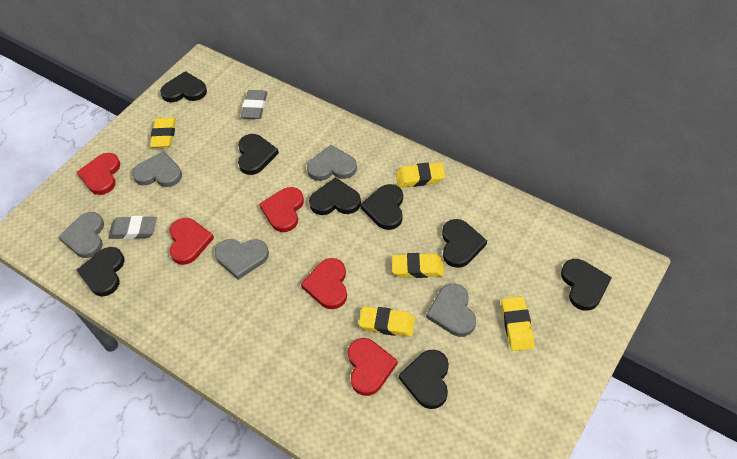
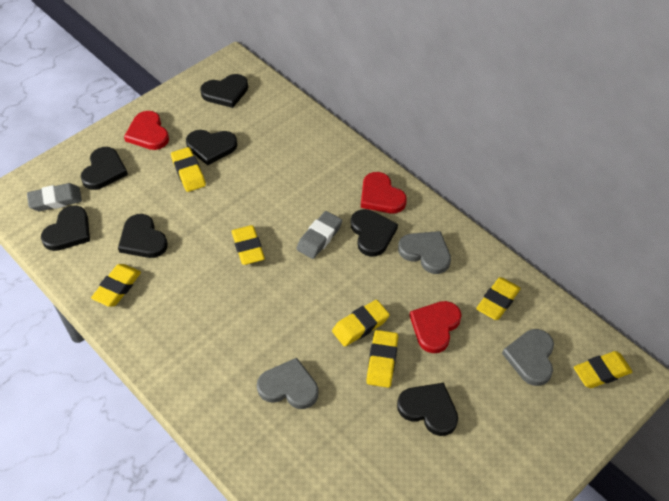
black heart: 8 -> 7
grey heart: 5 -> 3
red heart: 5 -> 3
yellow eraser: 5 -> 7

